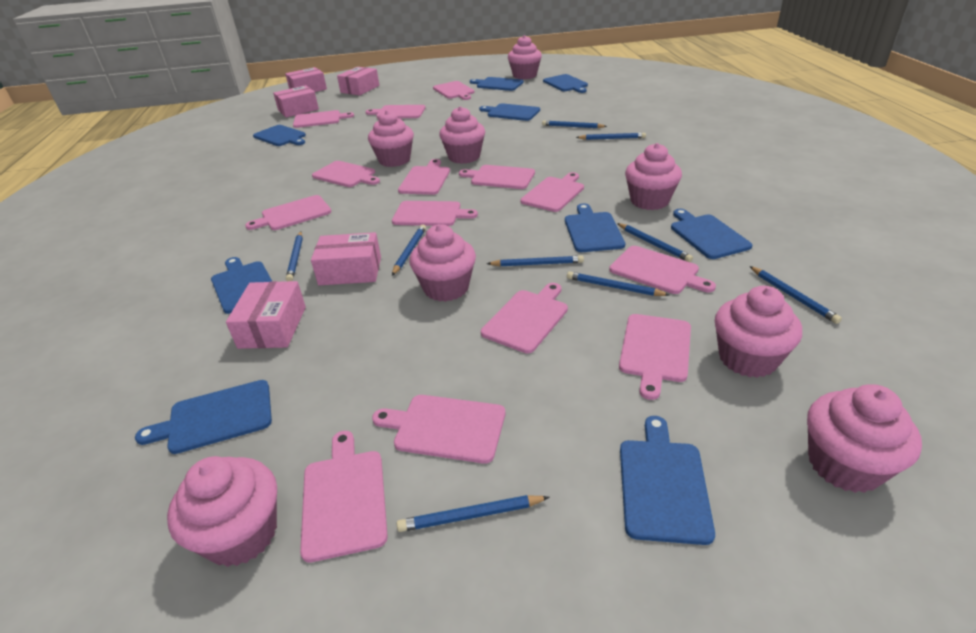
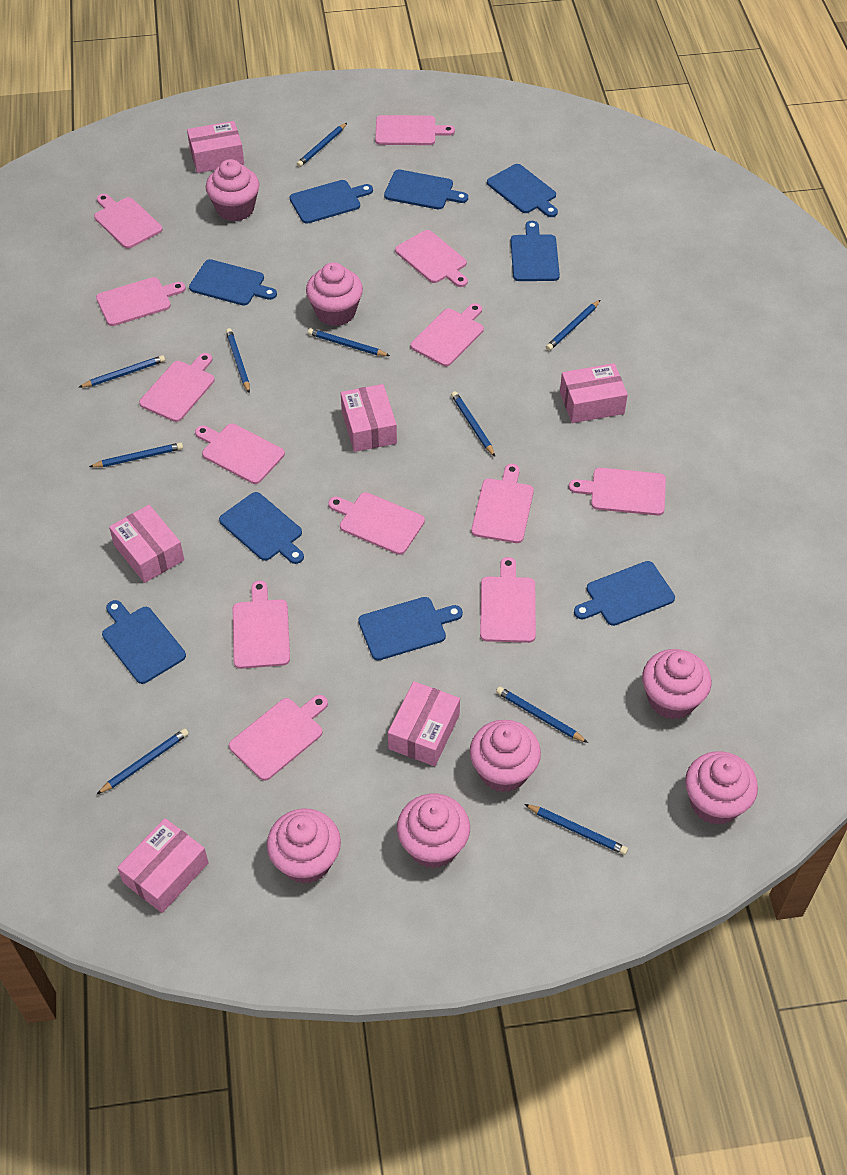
blue pencil: 9 -> 10
pink box: 5 -> 6
pink cupcake: 8 -> 7
pink cutting board: 14 -> 13

